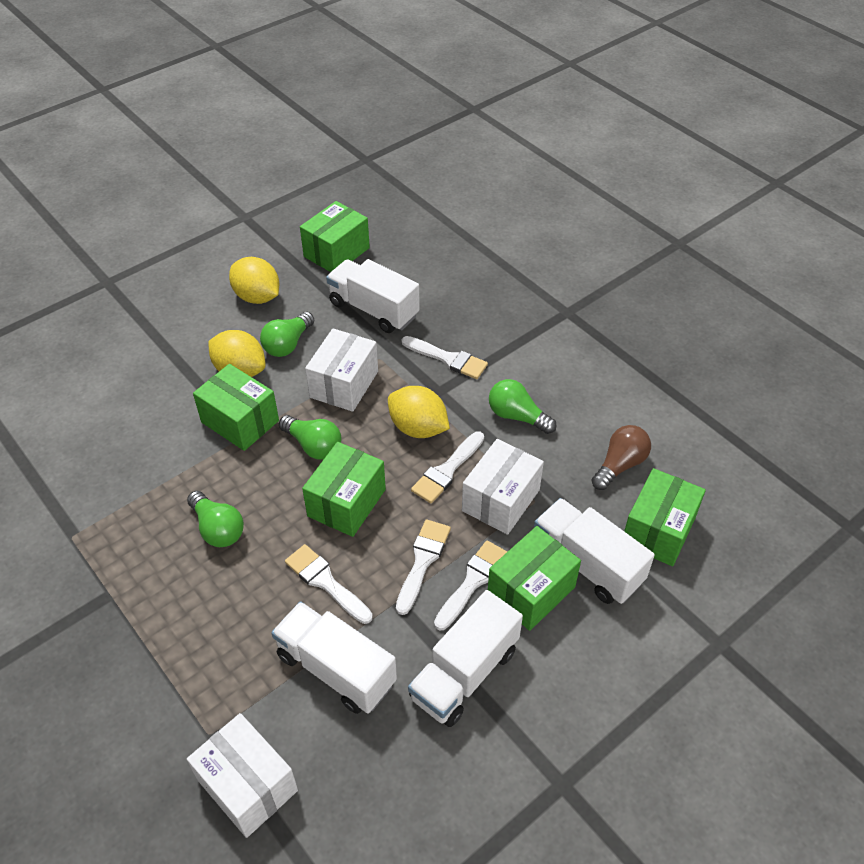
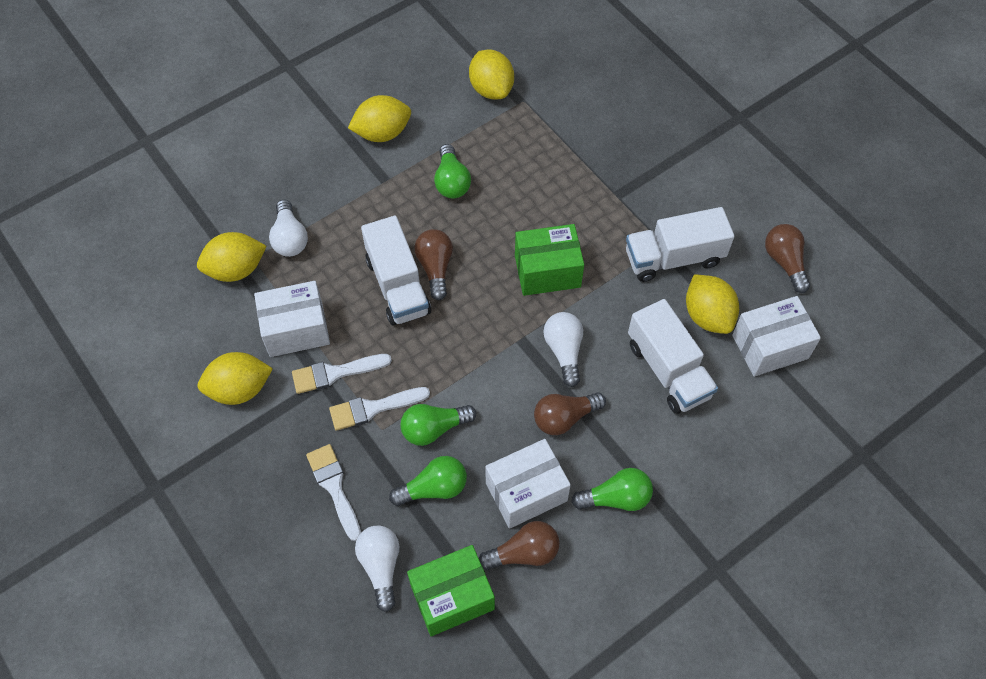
brown light bulb: 1 -> 4
green box: 5 -> 2
white brush: 5 -> 3
white light bulb: 0 -> 3
white truck: 4 -> 3
yellow lemon: 3 -> 5

